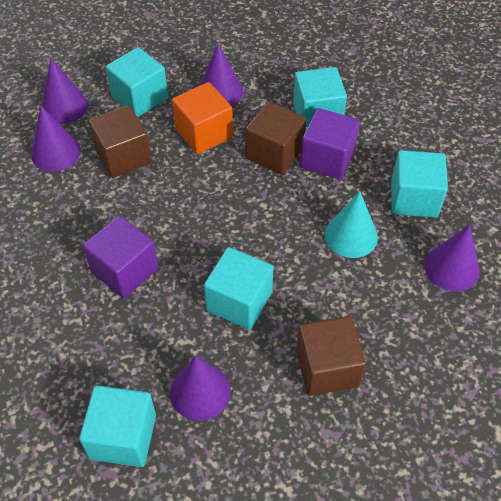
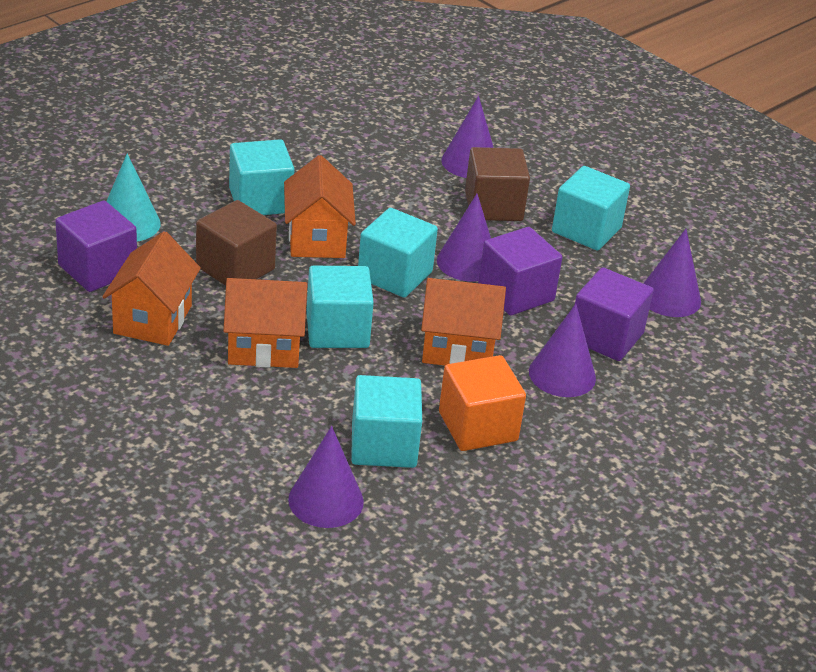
brown cube: 3 -> 2
orange house: 0 -> 4
purple cube: 2 -> 3

